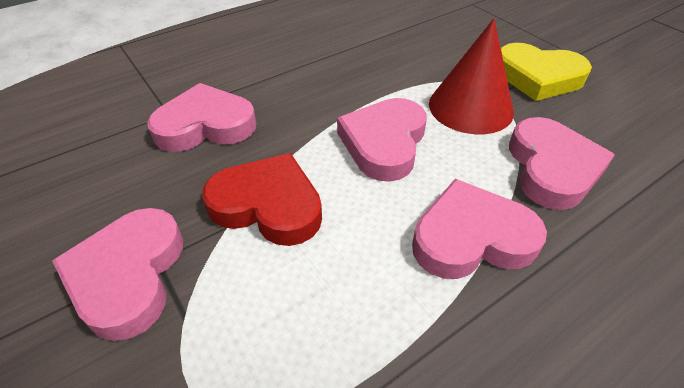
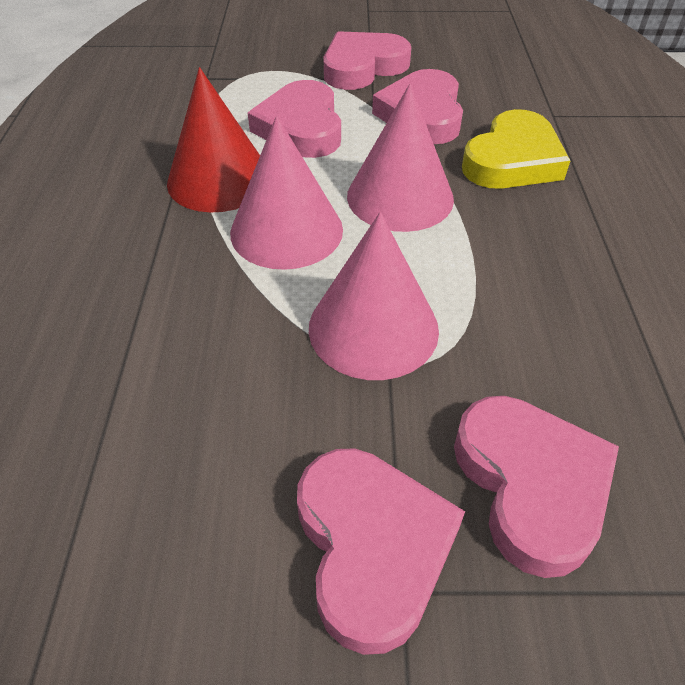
pink cone: 0 -> 3
red heart: 1 -> 0

